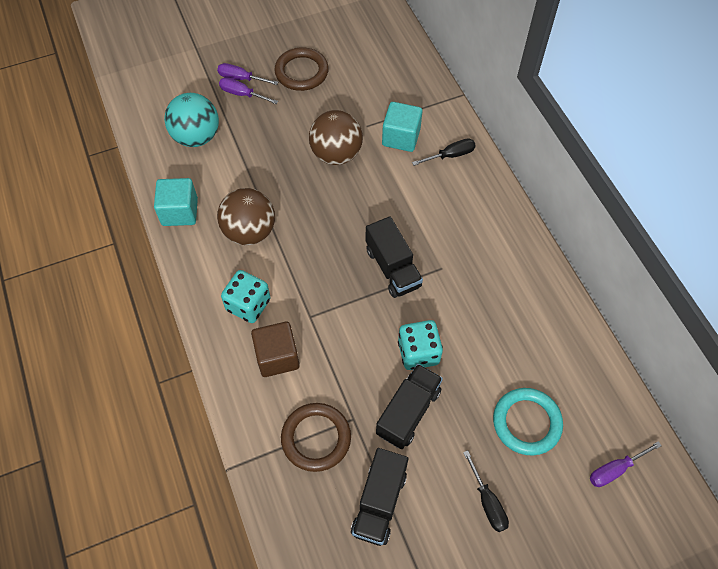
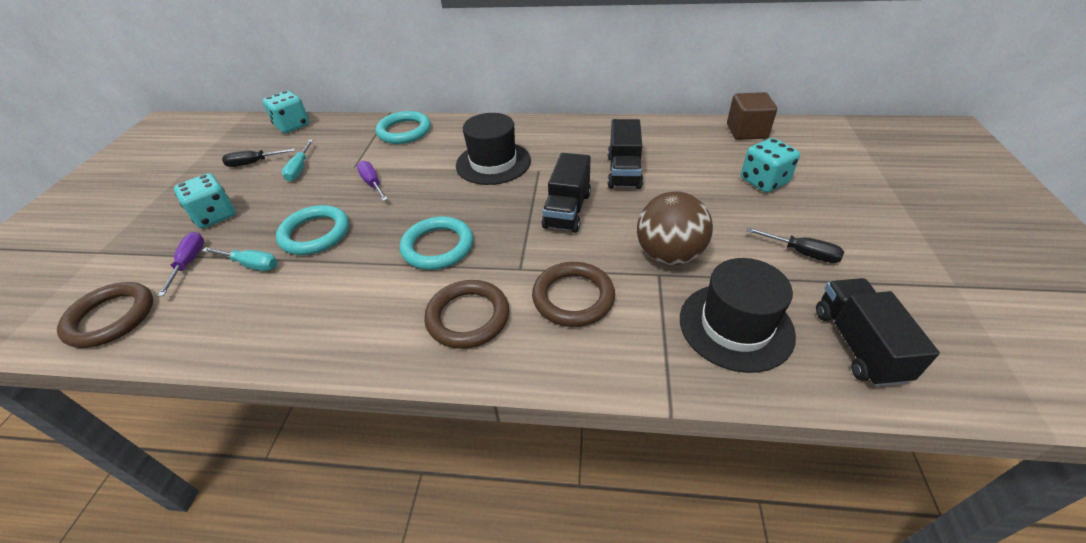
black hat: 0 -> 2
brown ball: 2 -> 1
brown ring: 2 -> 3
purple screwdriver: 3 -> 2
turquoise ball: 1 -> 0
turquoise cube: 2 -> 0
turquoise dice: 2 -> 3
turquoise ring: 1 -> 3
turquoise screwdriver: 0 -> 2

